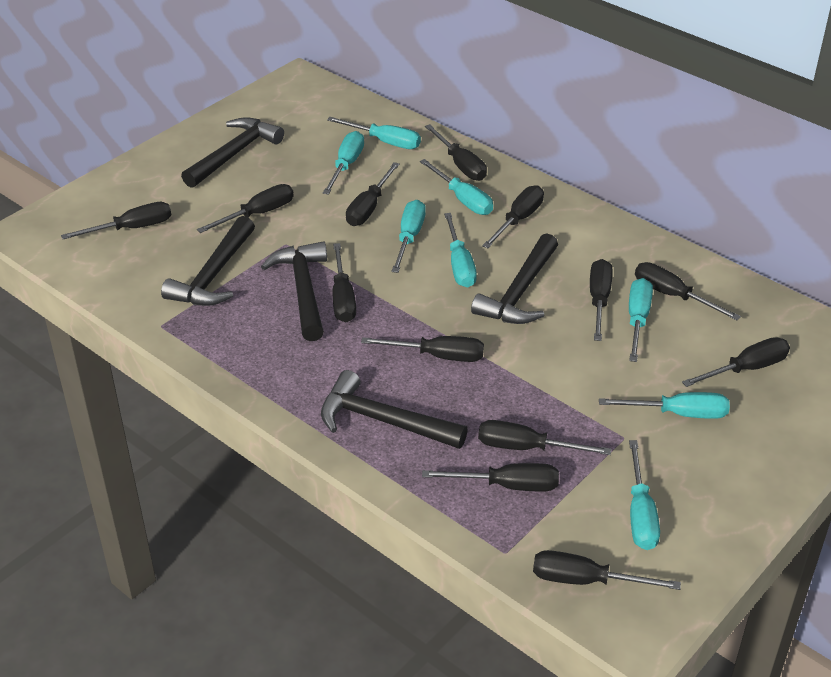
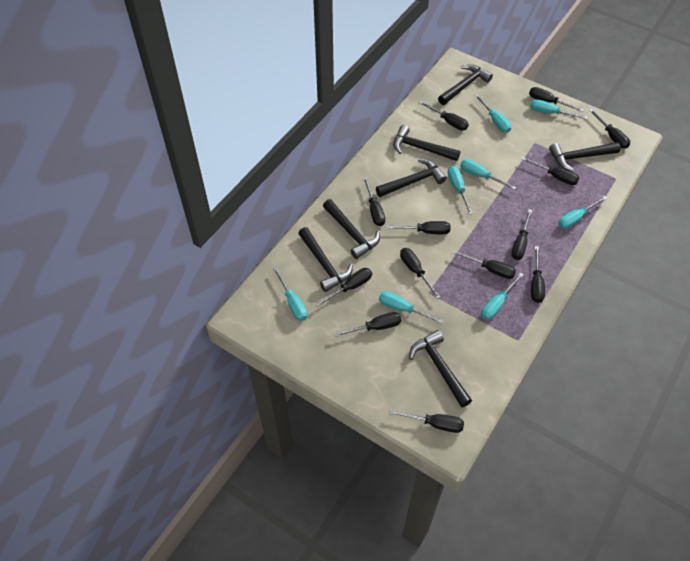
black hammer: 5 -> 7

